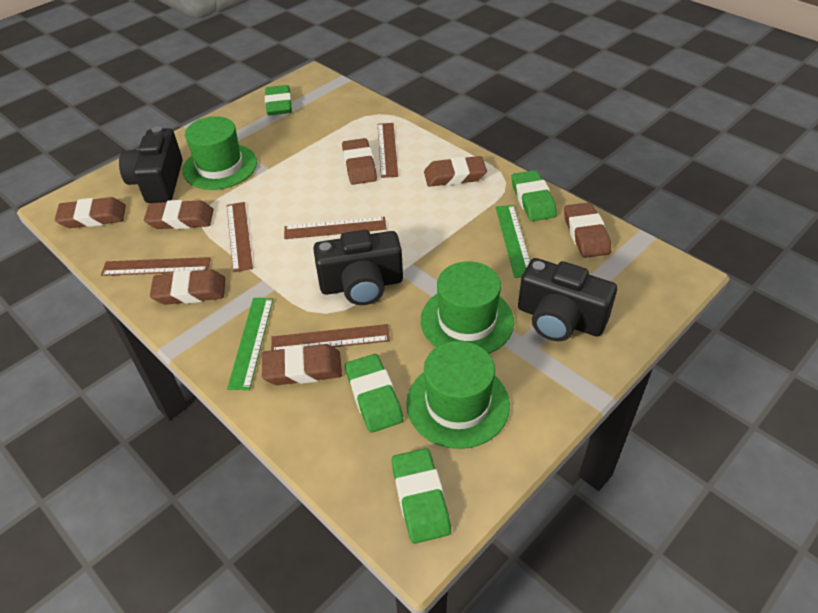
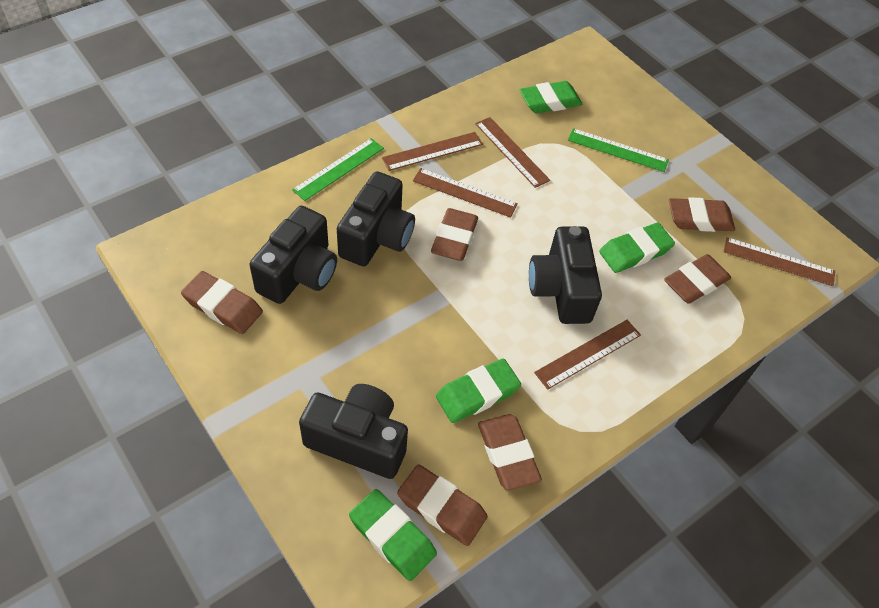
black camera: 3 -> 4
brown eraser: 7 -> 6
green hat: 3 -> 0

